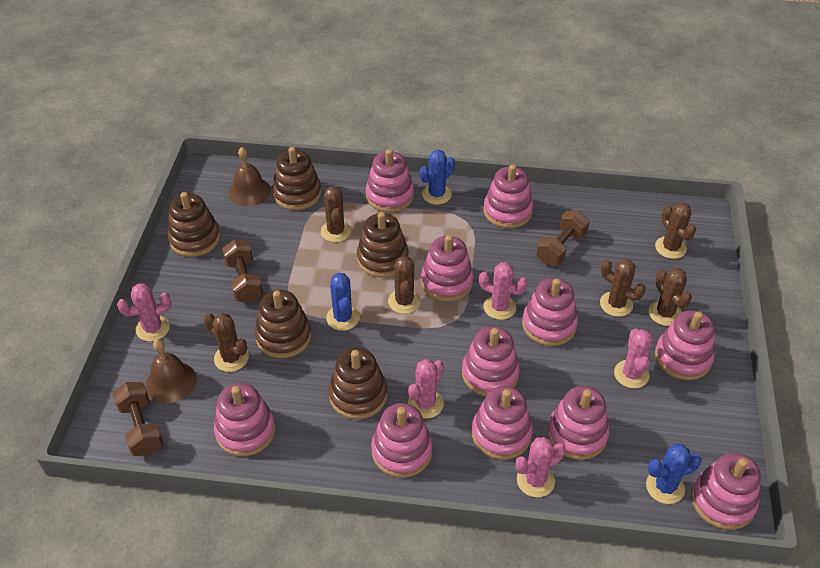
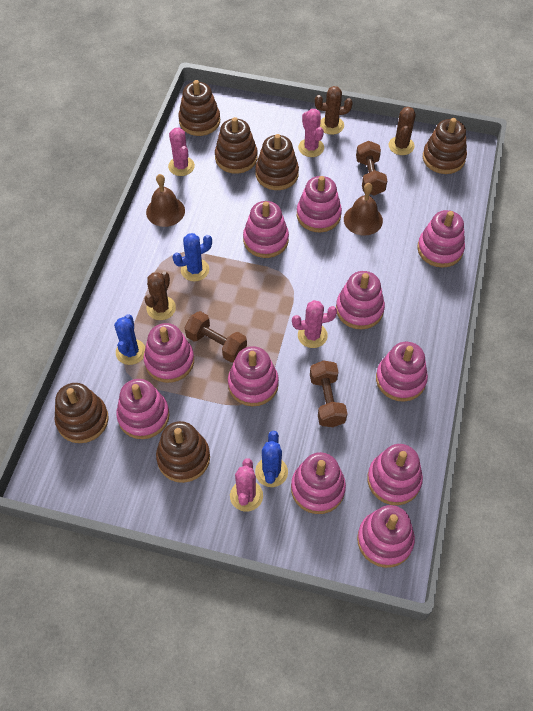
brown cactus: 6 -> 3
brown stacking toy: 5 -> 6
pink cactus: 5 -> 4

